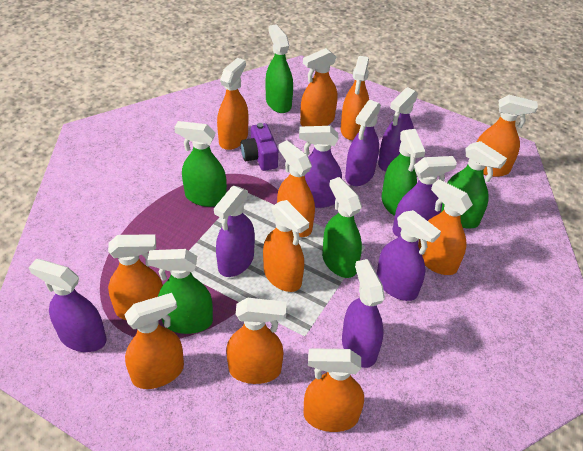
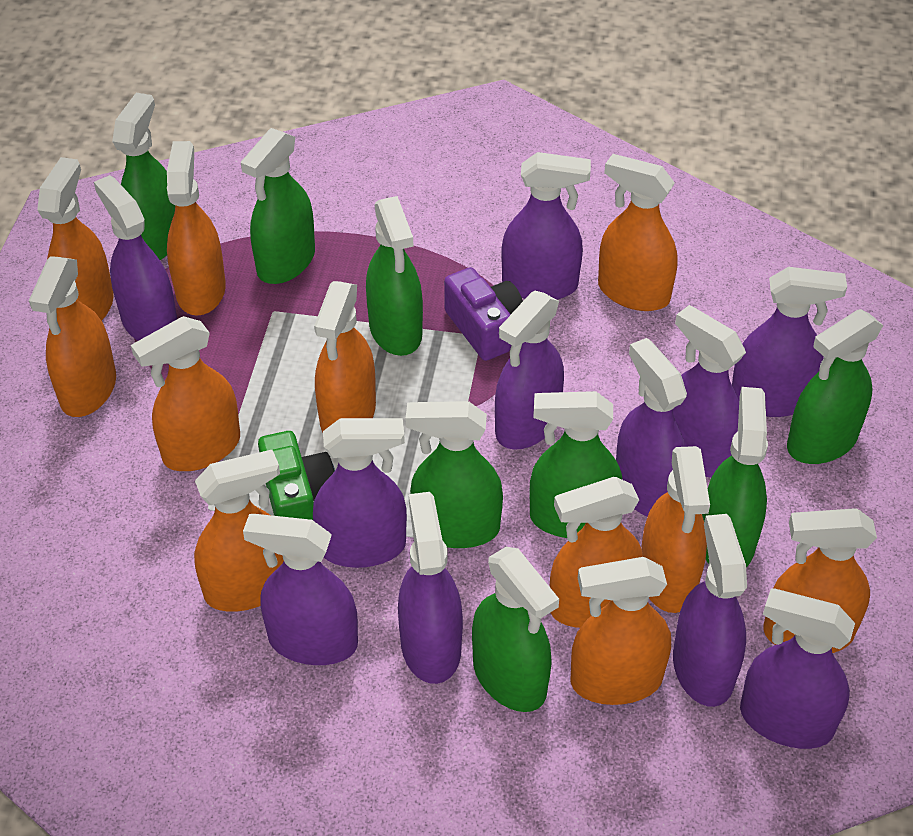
green camera: 0 -> 1
green spray bottle: 6 -> 8
purple spray bottle: 8 -> 11

